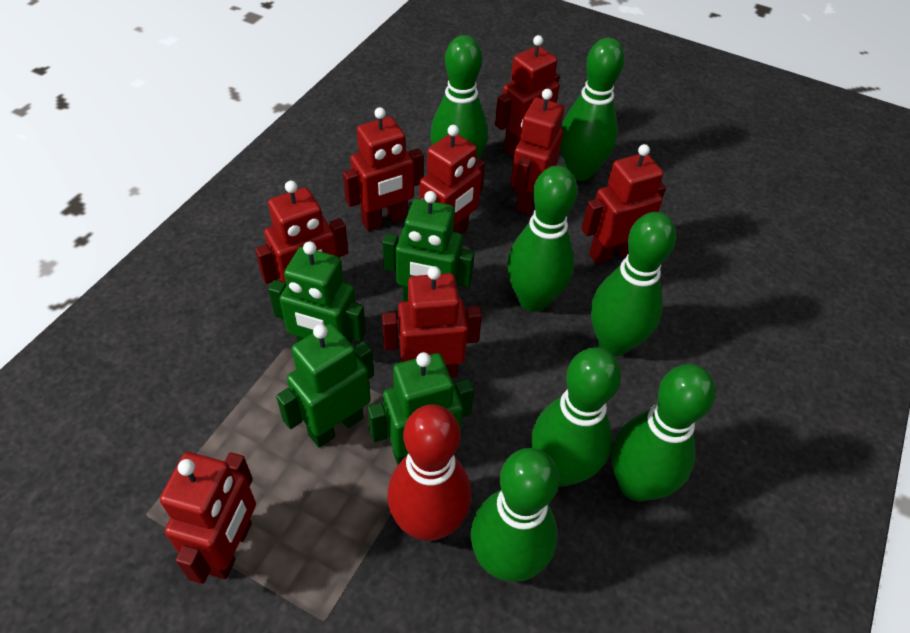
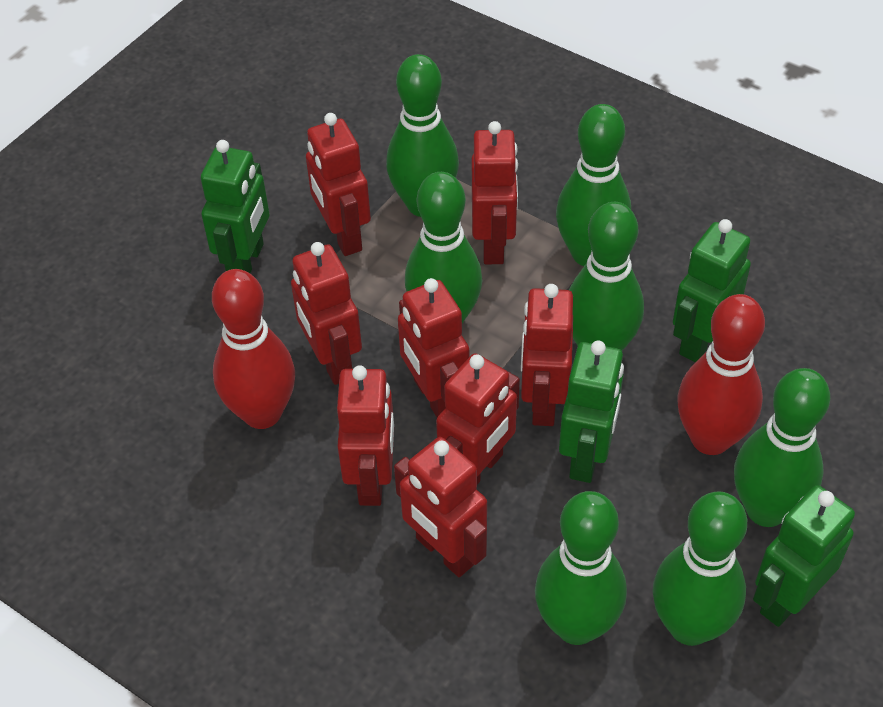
red bowling pin: 1 -> 2

